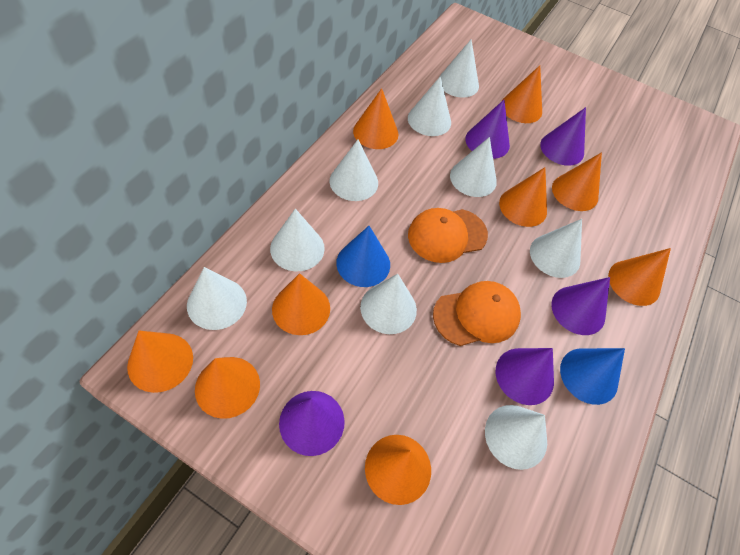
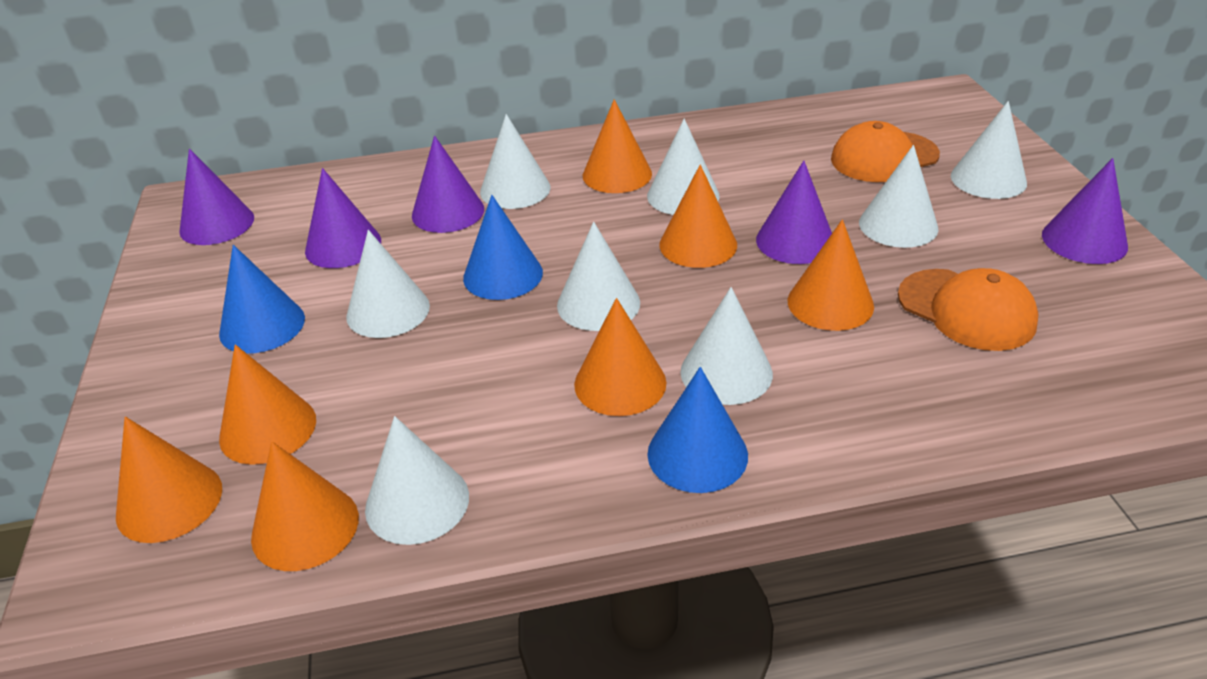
blue cone: 2 -> 3
orange cone: 9 -> 7
white cone: 9 -> 8

